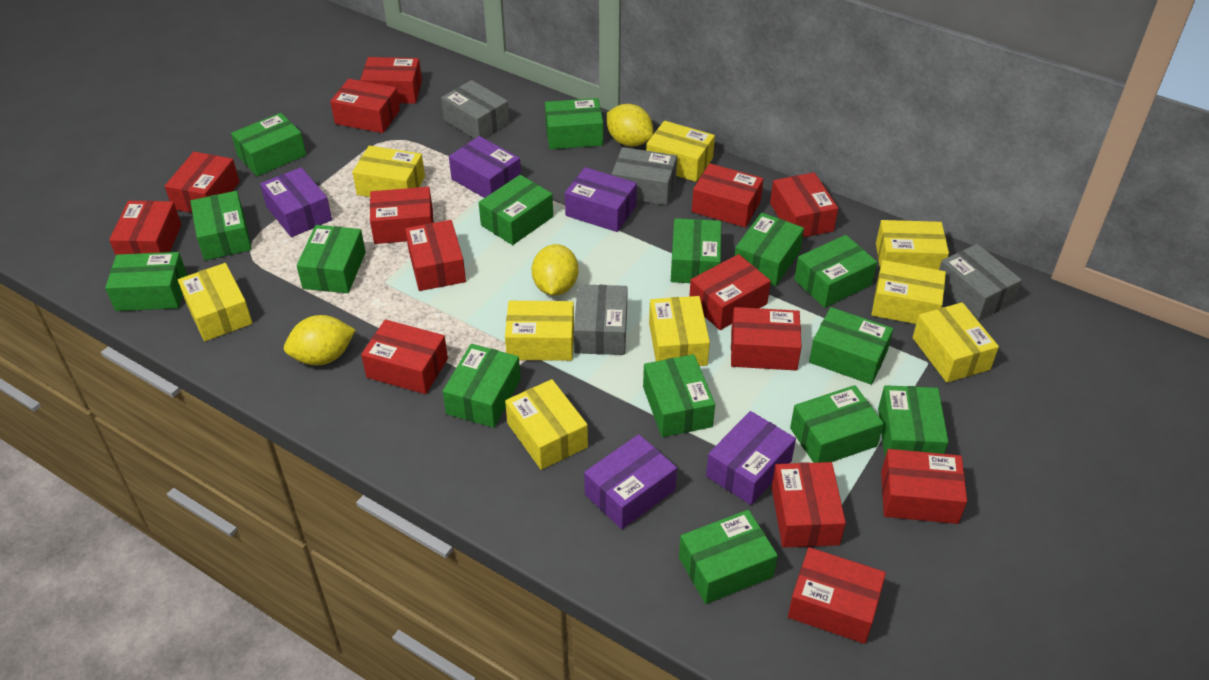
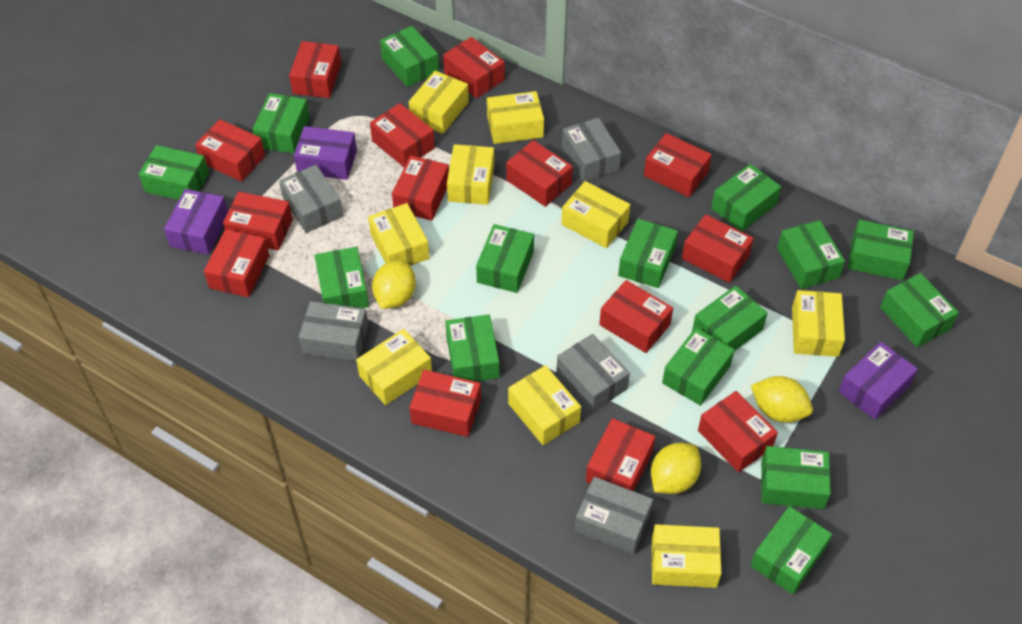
grey box: 4 -> 5
purple box: 5 -> 3

